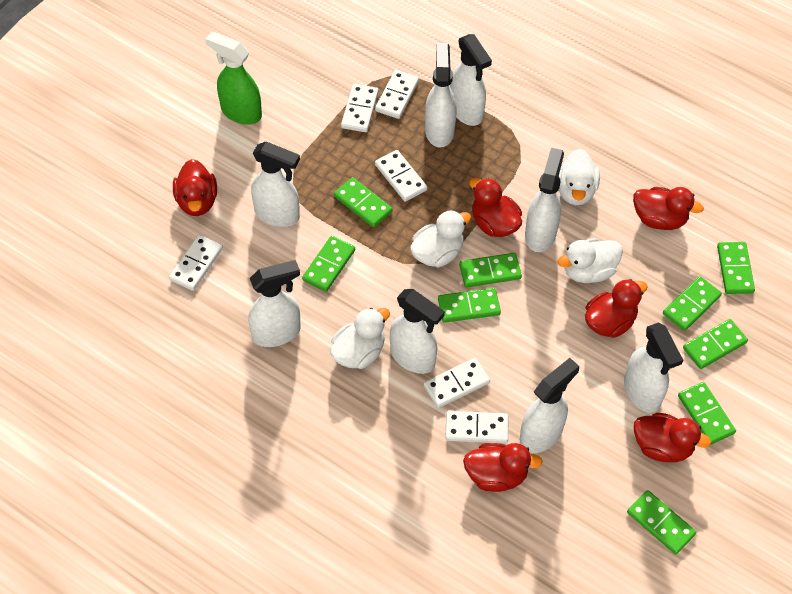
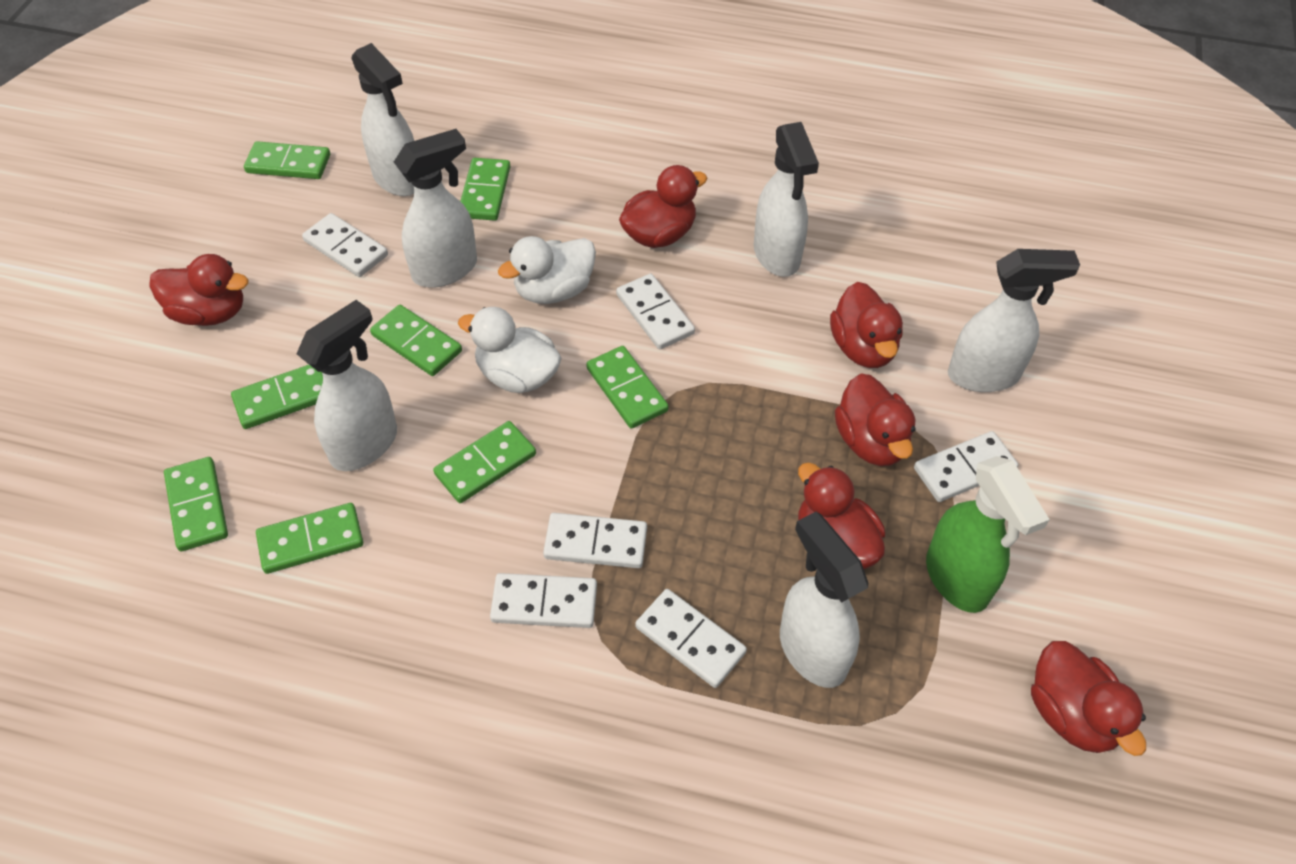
green domino: 9 -> 8
white duck: 4 -> 2
white spray bottle: 8 -> 6

